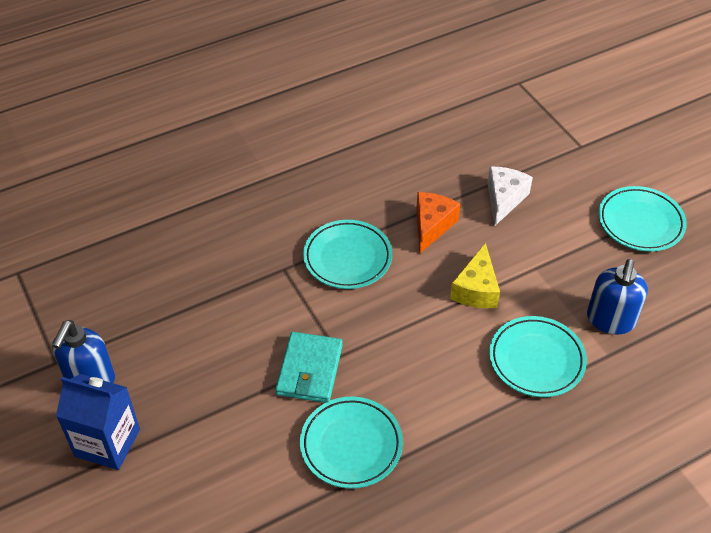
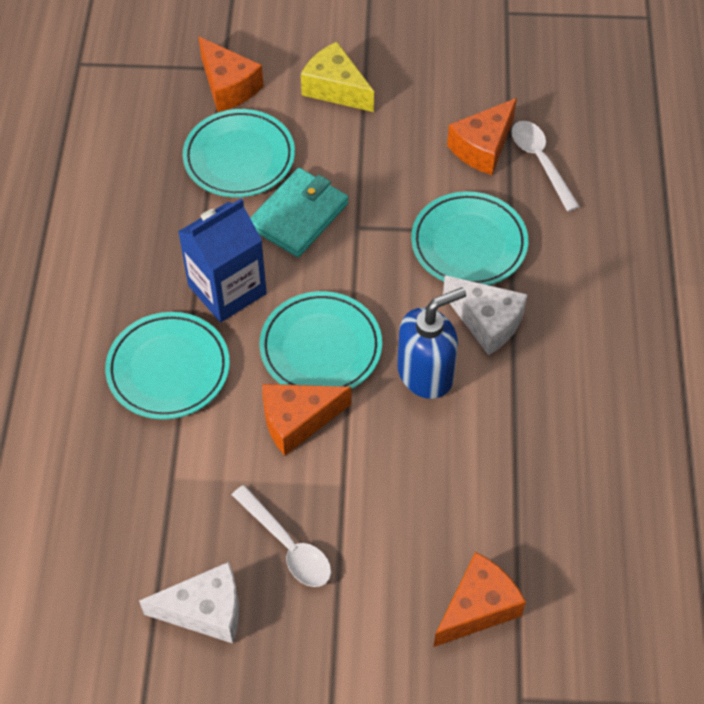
blue soap dispenser: 2 -> 1
orange cheese: 1 -> 4
white cheese: 1 -> 2
white spoon: 0 -> 2

